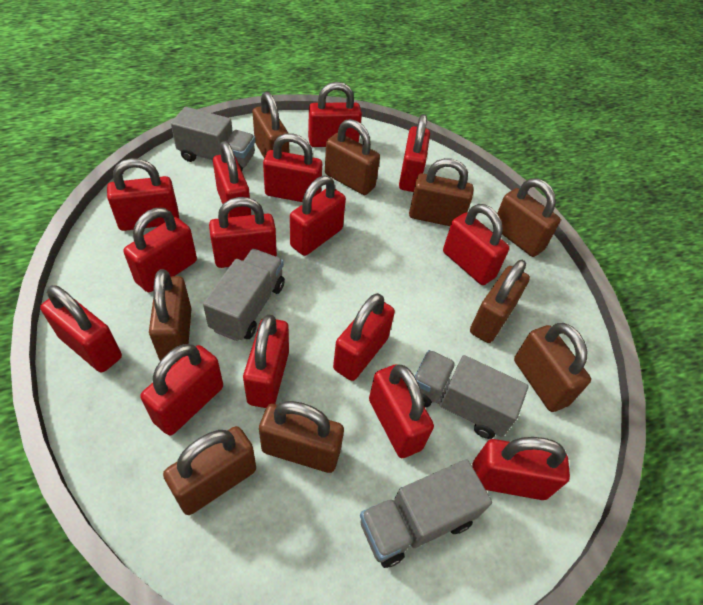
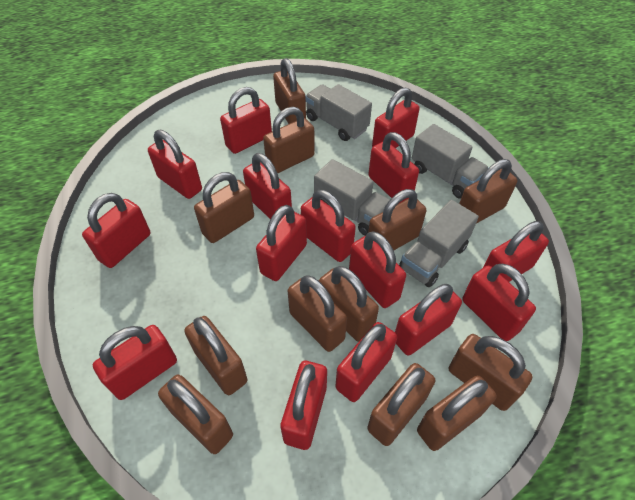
brown padlock: 9 -> 12

